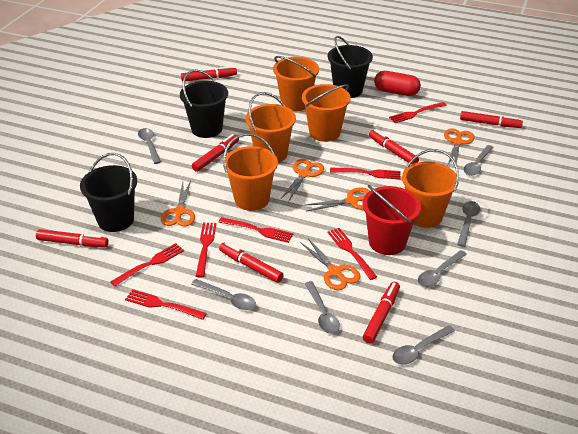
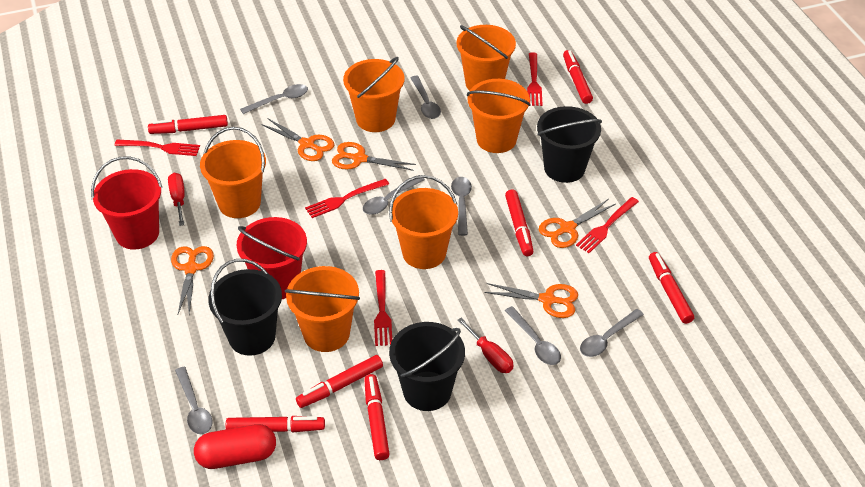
orange bucket: 5 -> 6
red bucket: 1 -> 2
red fork: 7 -> 5
red screwdriver: 0 -> 2

